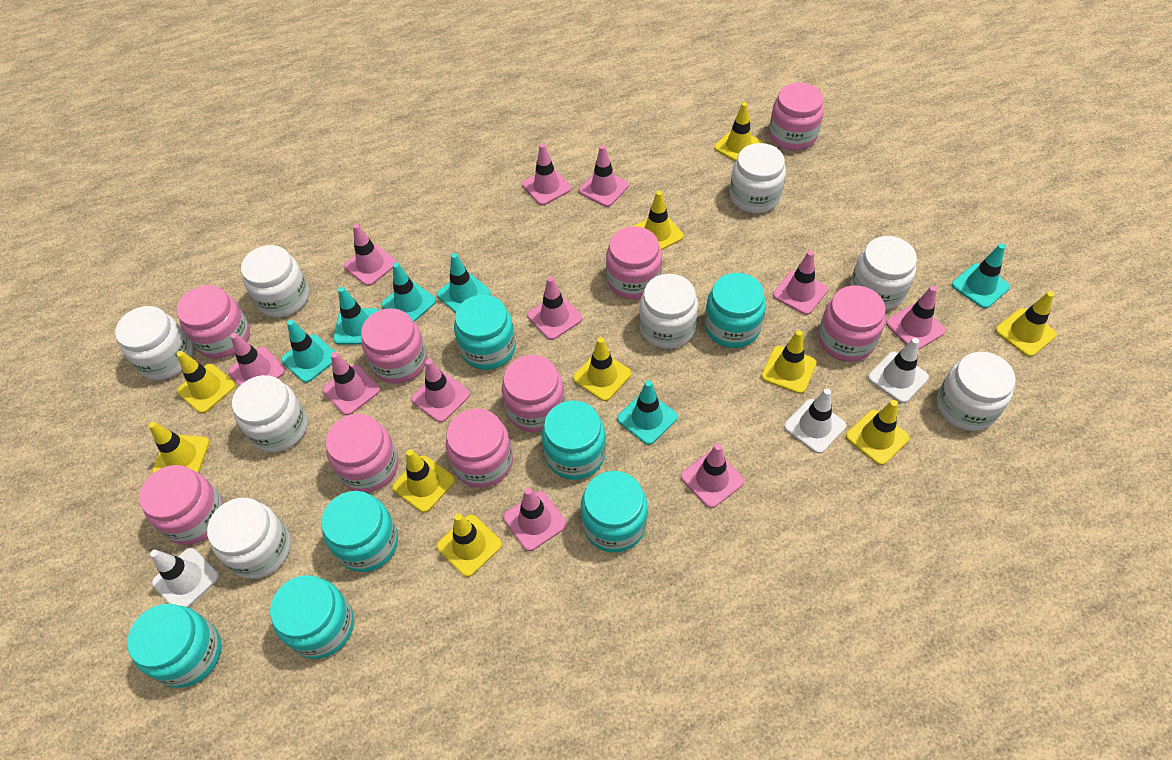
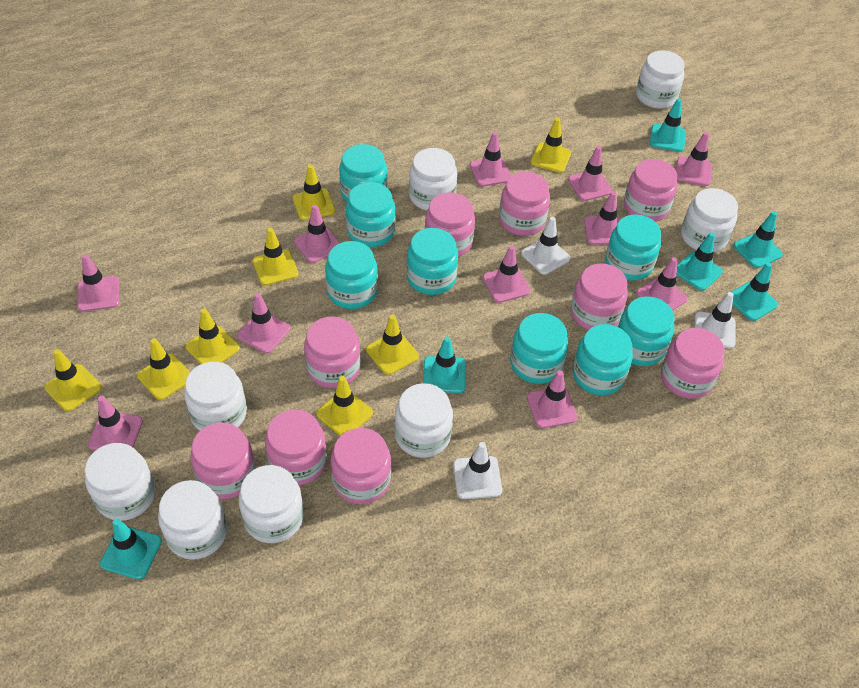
turquoise jar: 7 -> 8
yellow traffic cone: 10 -> 8

